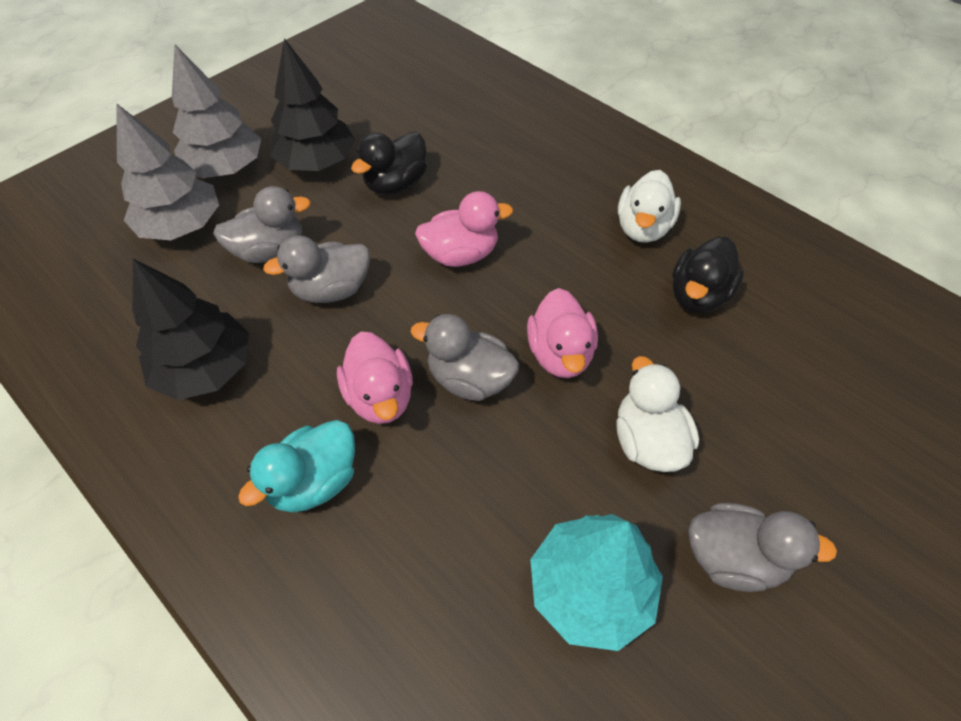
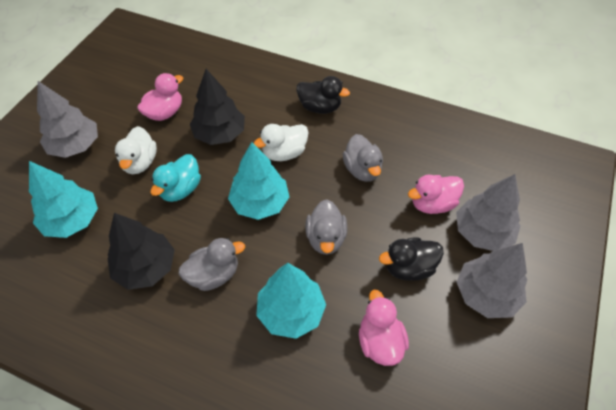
grey duck: 4 -> 3
grey tree: 2 -> 3
turquoise tree: 1 -> 3

